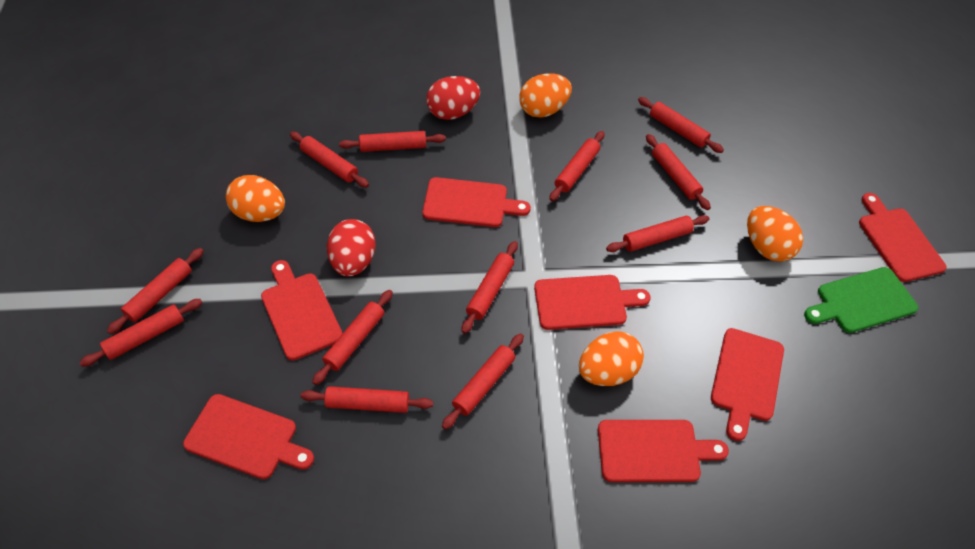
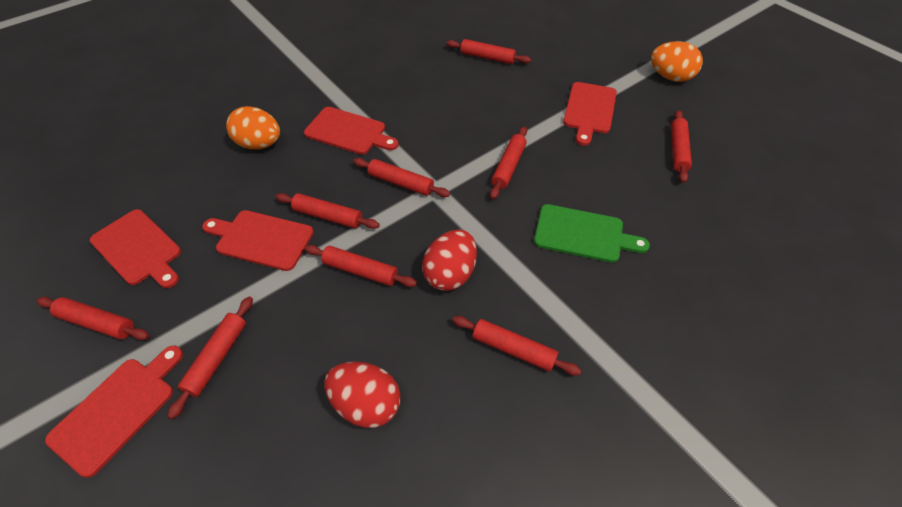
orange egg: 4 -> 2
red cutting board: 7 -> 5
red rolling pin: 12 -> 9

